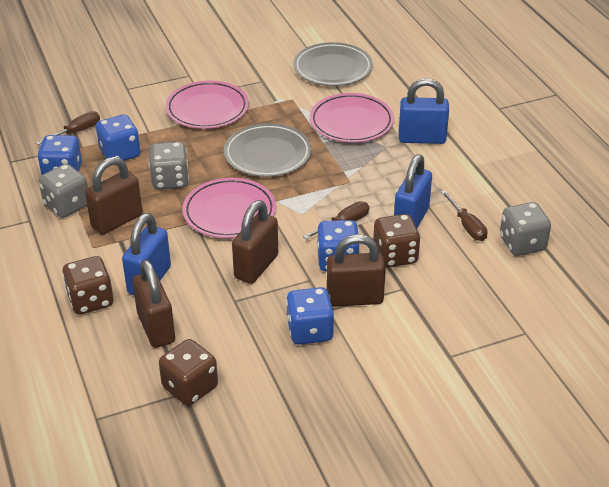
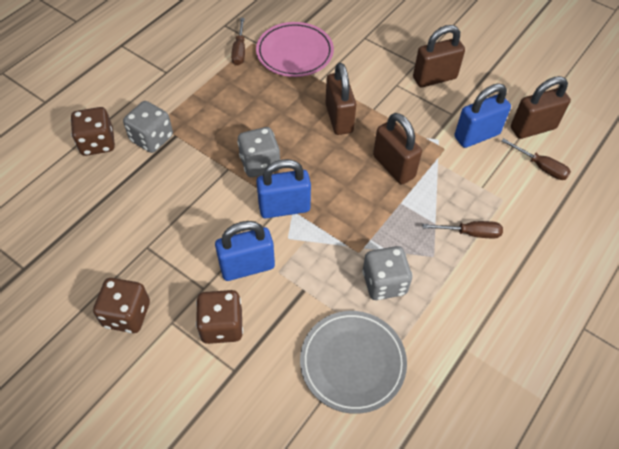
blue dice: 4 -> 0
grey plate: 2 -> 1
pink plate: 3 -> 1

